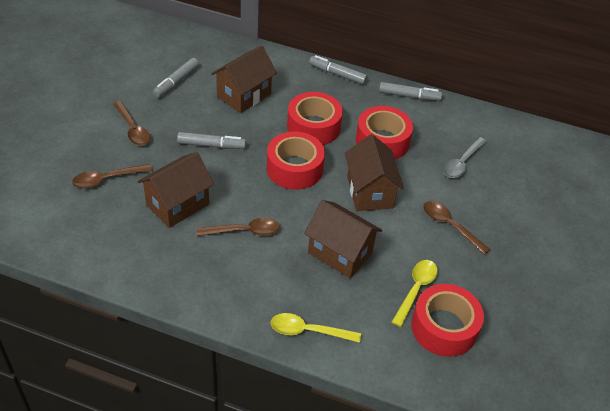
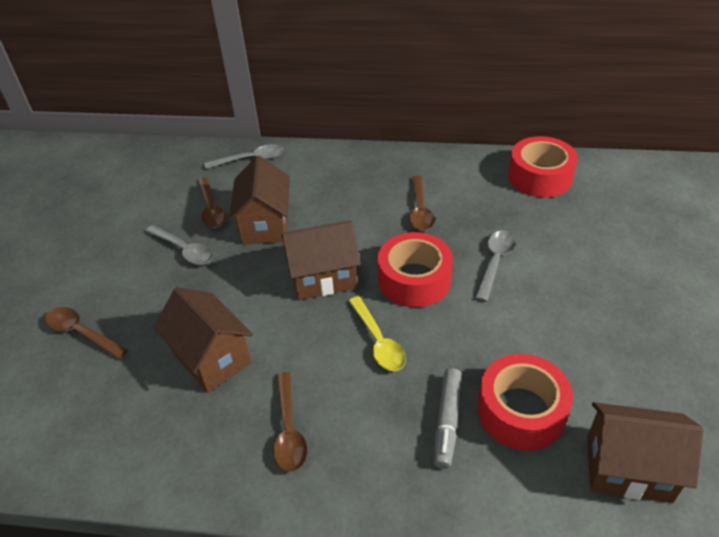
grey marker: 4 -> 1
grey spoon: 1 -> 3
red tape: 4 -> 3
yellow spoon: 2 -> 1

